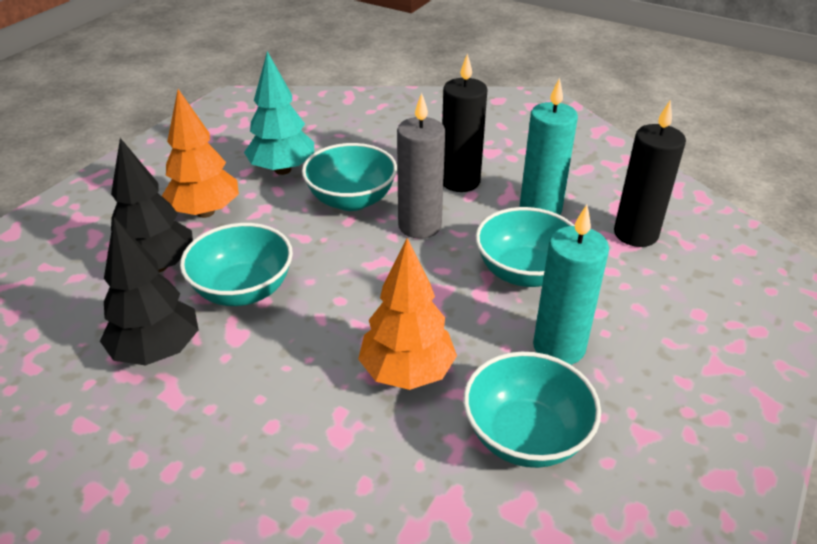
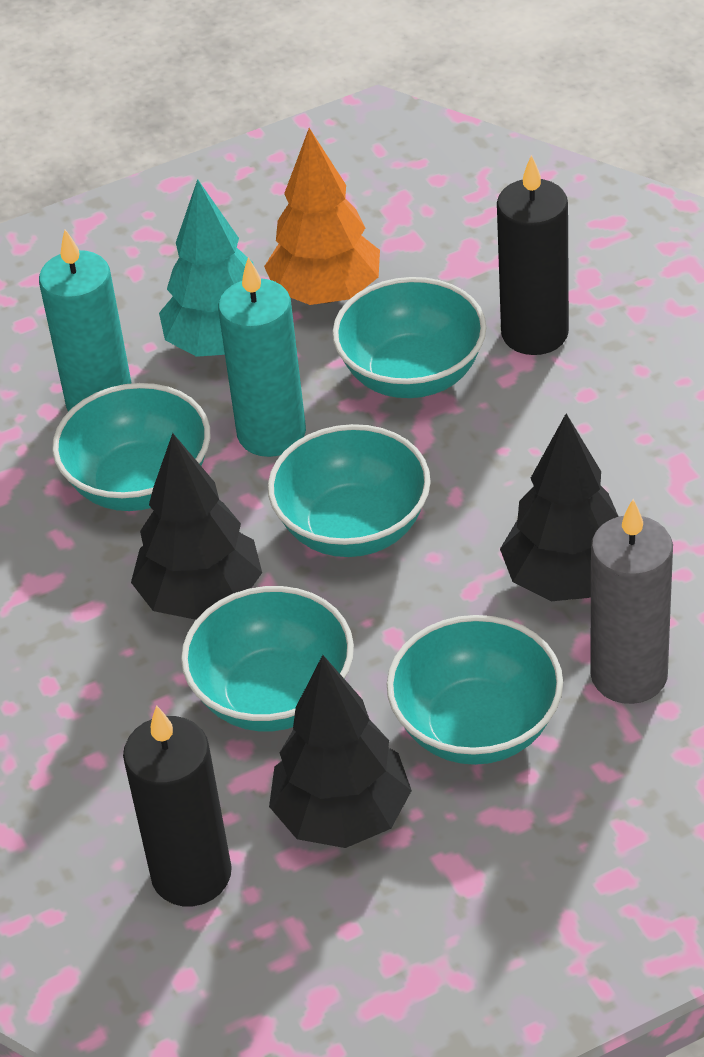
black tree: 2 -> 3
orange tree: 2 -> 1
turquoise bowl: 4 -> 5

